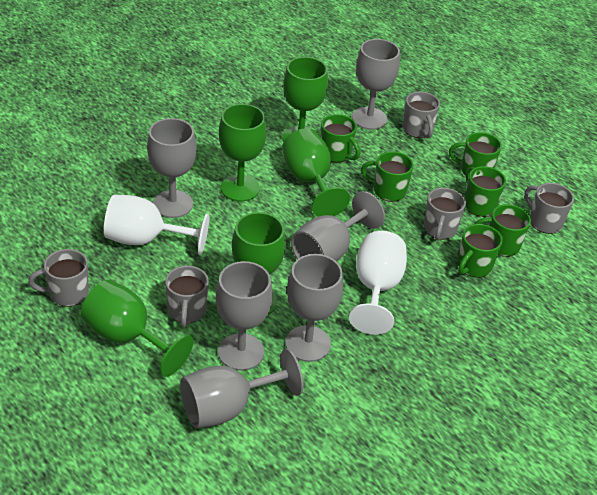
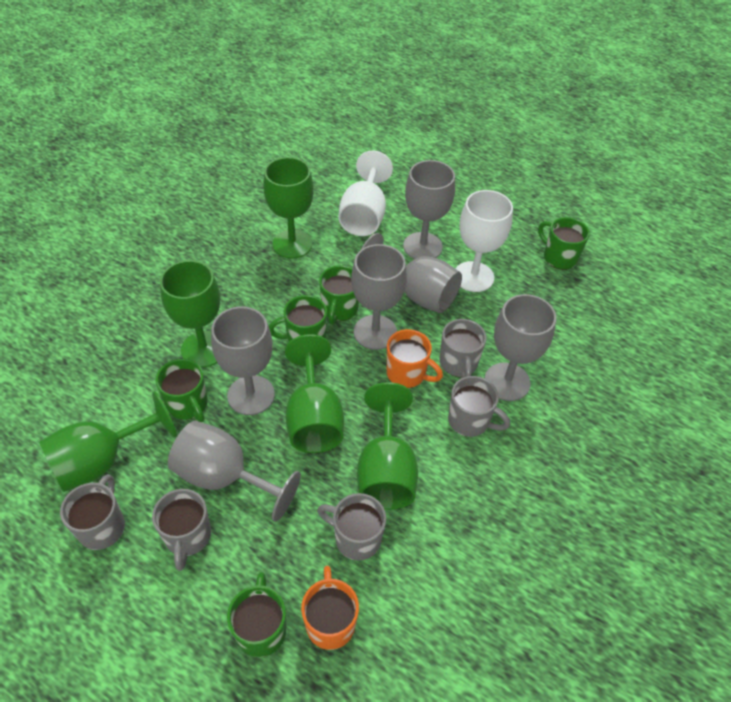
green mug: 6 -> 5
orange mug: 0 -> 2

